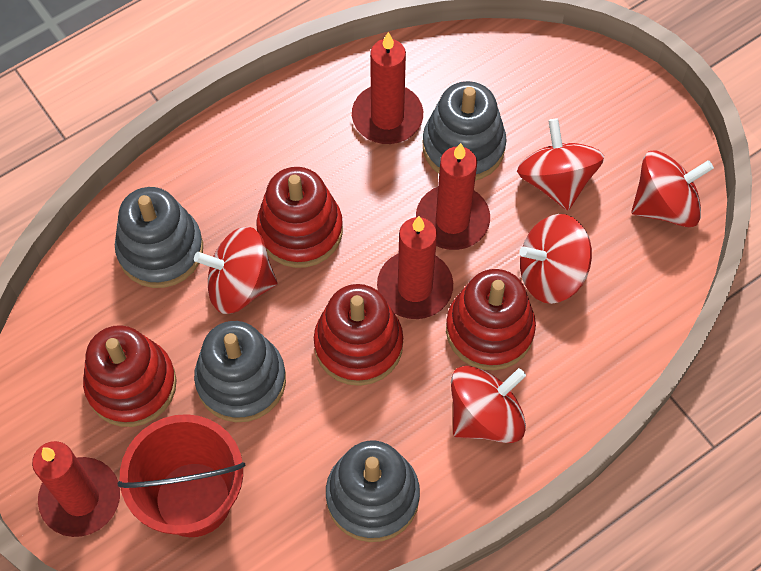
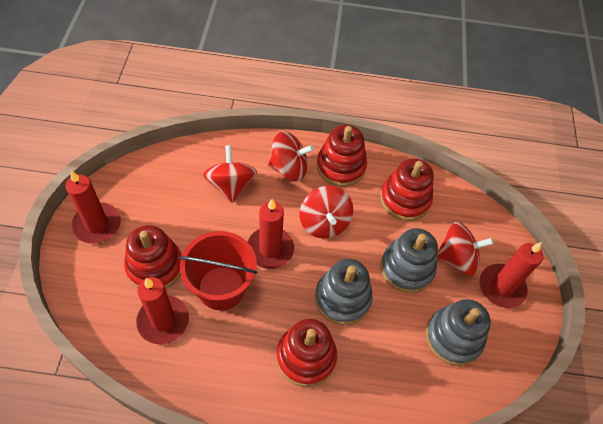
grey stacking toy: 4 -> 3
red spinning top: 5 -> 4

